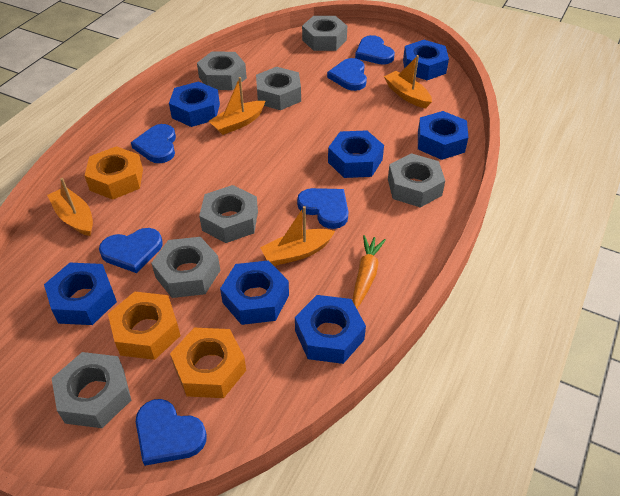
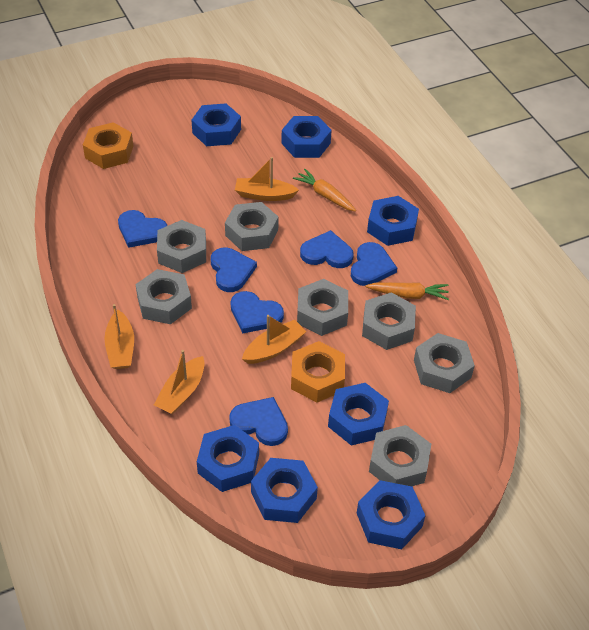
orange carrot: 1 -> 2
orange nut: 3 -> 2

